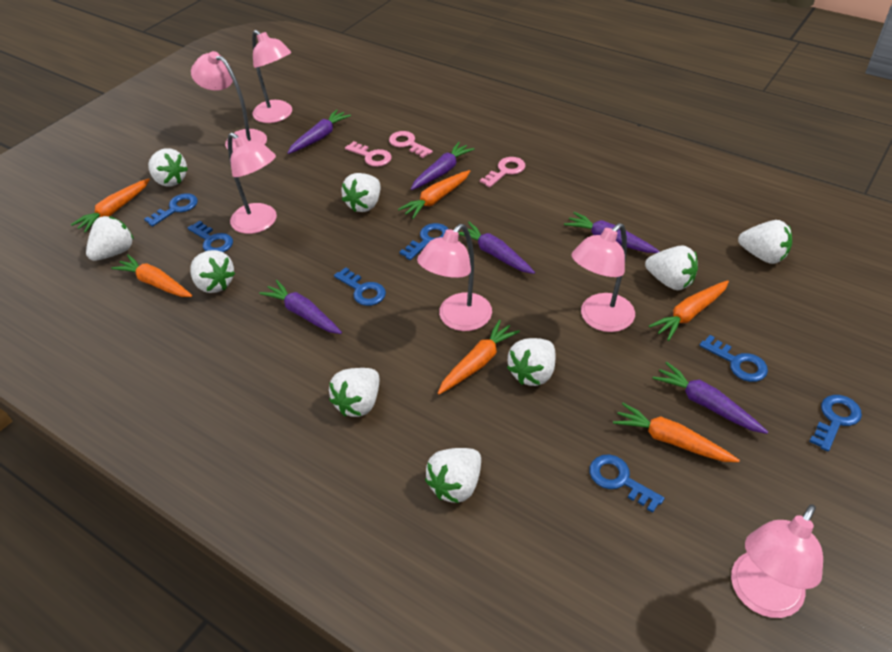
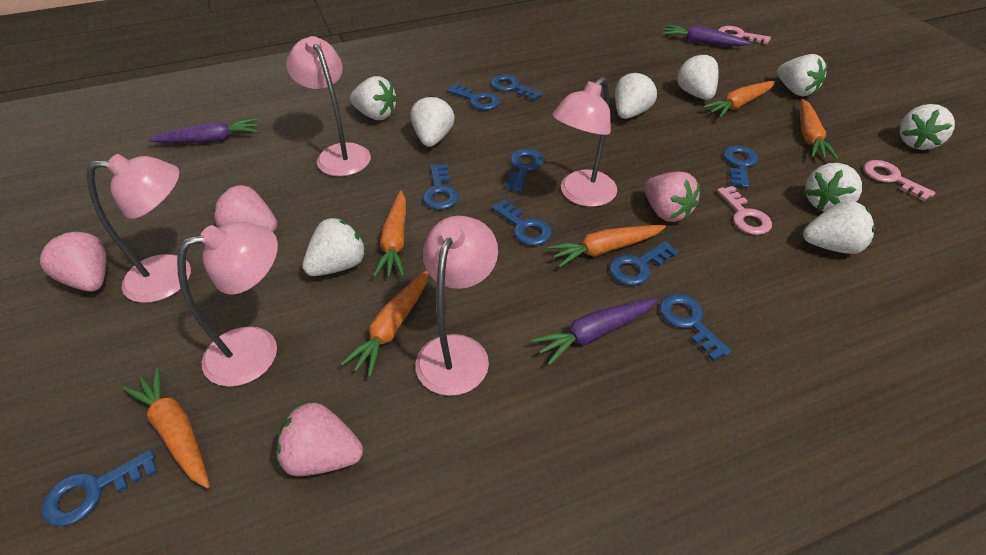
blue key: 7 -> 9
pink lamp: 6 -> 5
pink strawberry: 0 -> 4
purple carrot: 6 -> 3

